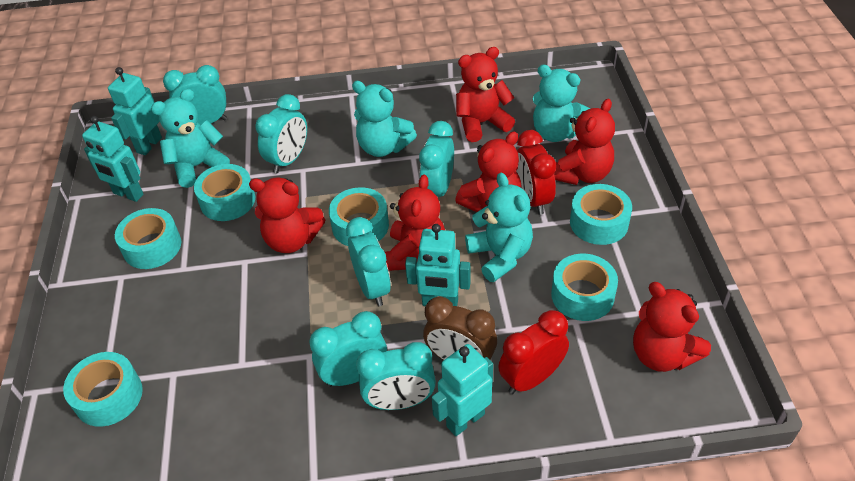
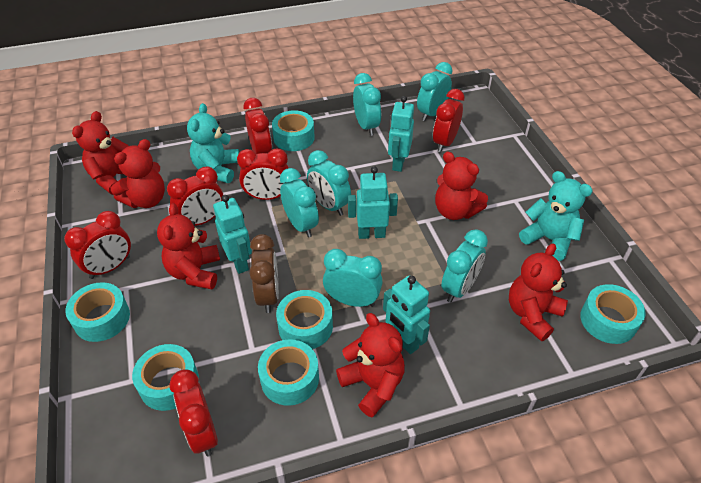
red clock: 2 -> 6
turquoise teddy bear: 4 -> 2

